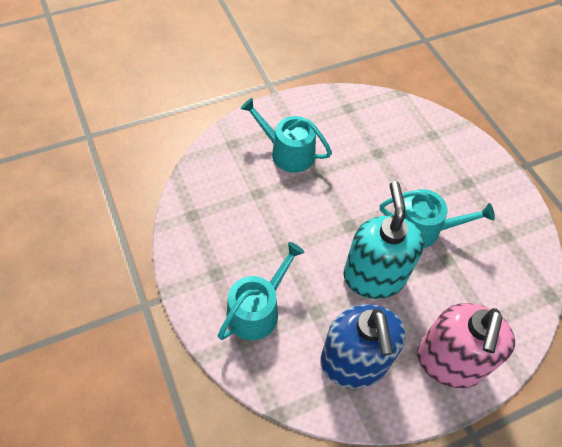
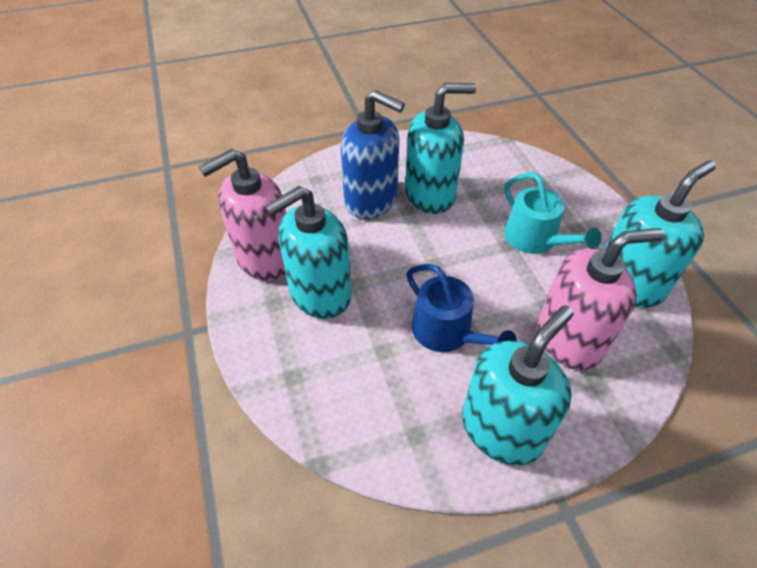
blue watering can: 0 -> 1
pink soap dispenser: 1 -> 2
turquoise soap dispenser: 1 -> 4
turquoise watering can: 3 -> 1

